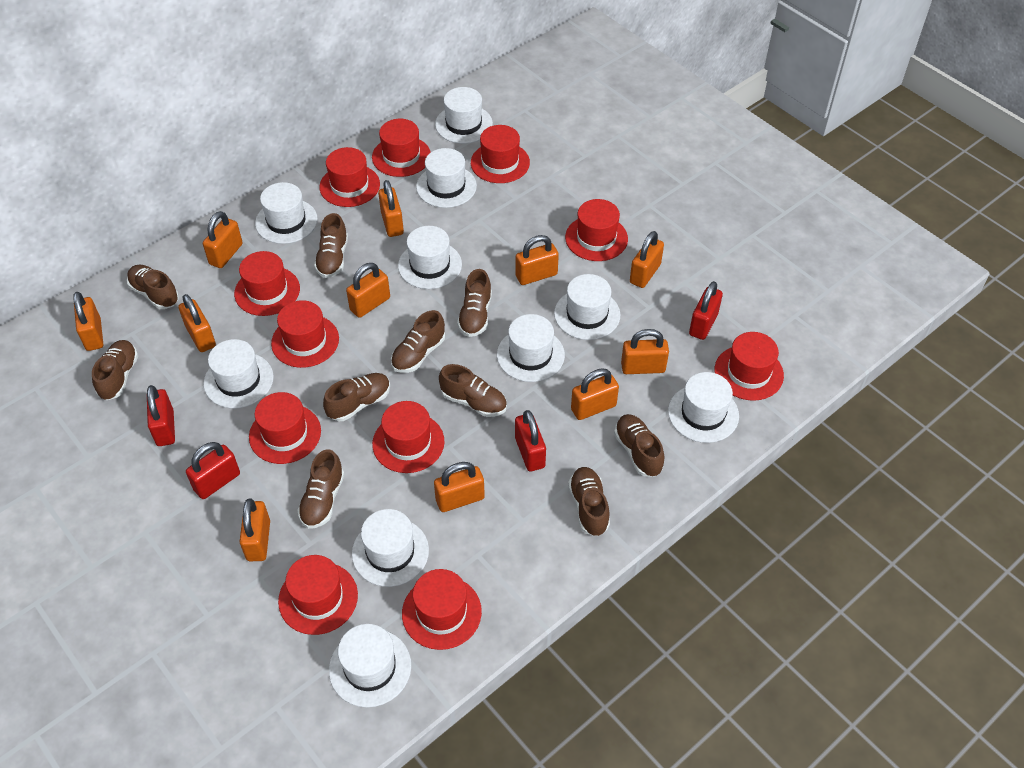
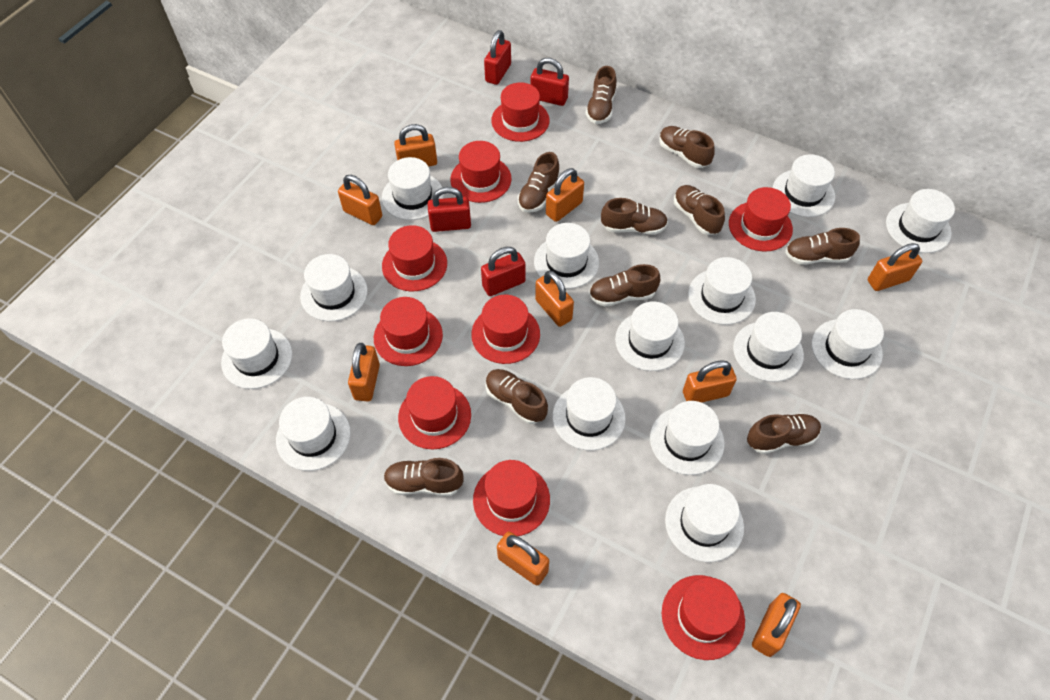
orange padlock: 11 -> 9
red hat: 11 -> 9
white hat: 10 -> 14

